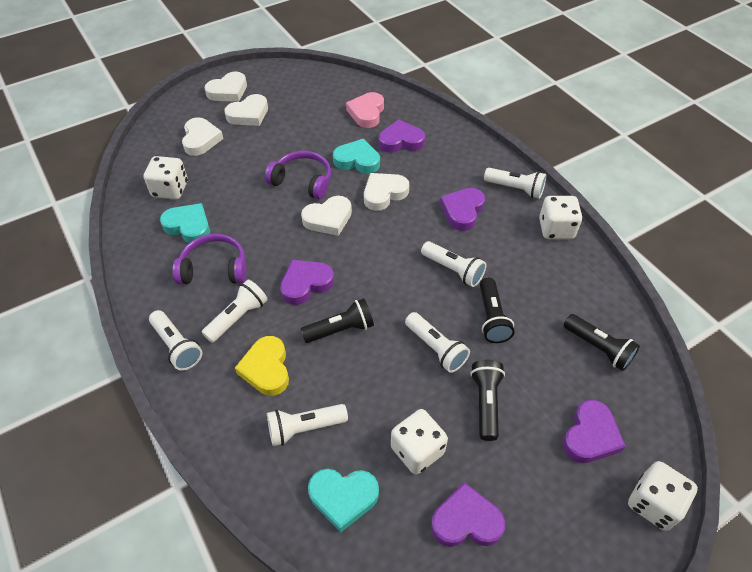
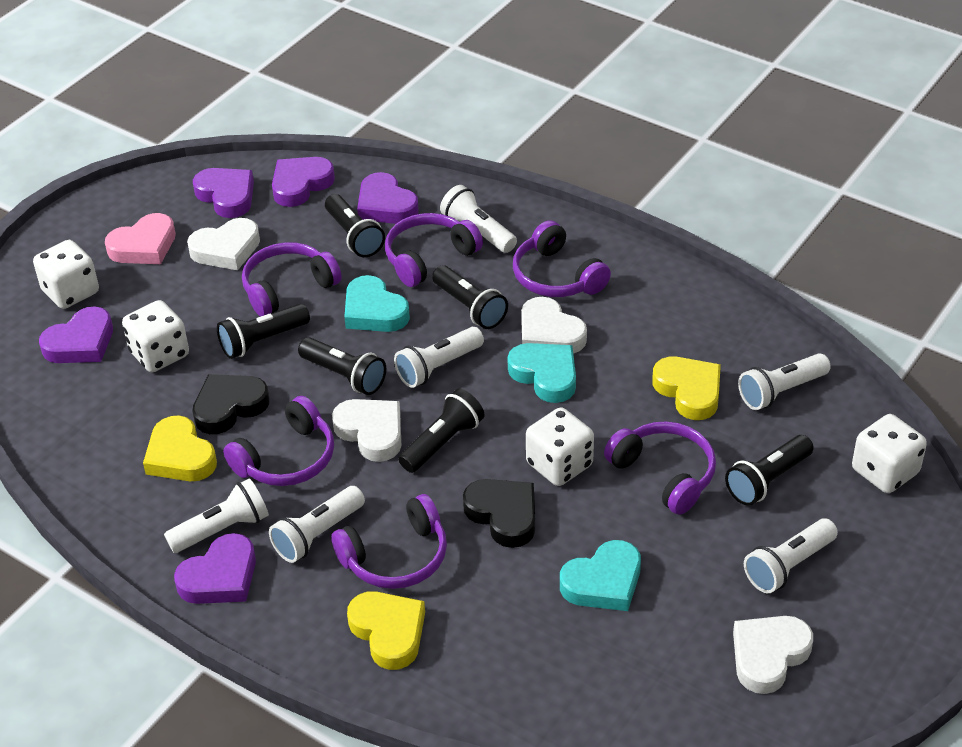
black flashlight: 4 -> 6
black heart: 0 -> 2
purple headphones: 2 -> 6
white heart: 5 -> 4
yellow heart: 1 -> 3

